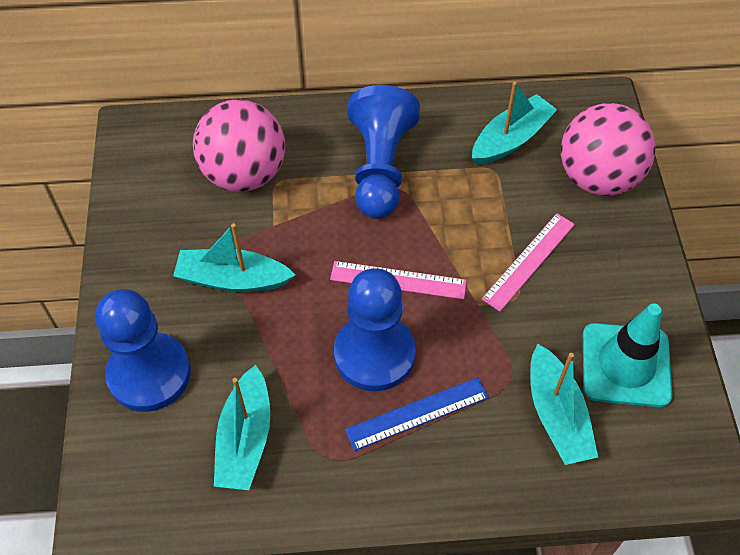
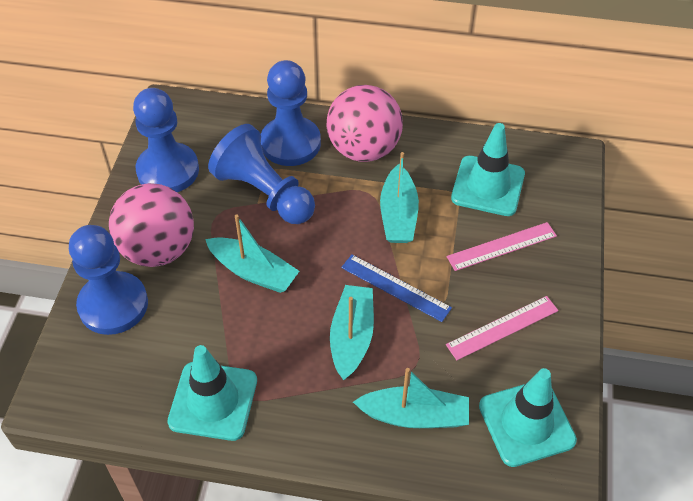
blue pawn: 3 -> 4
turquoise traffic cone: 1 -> 3

